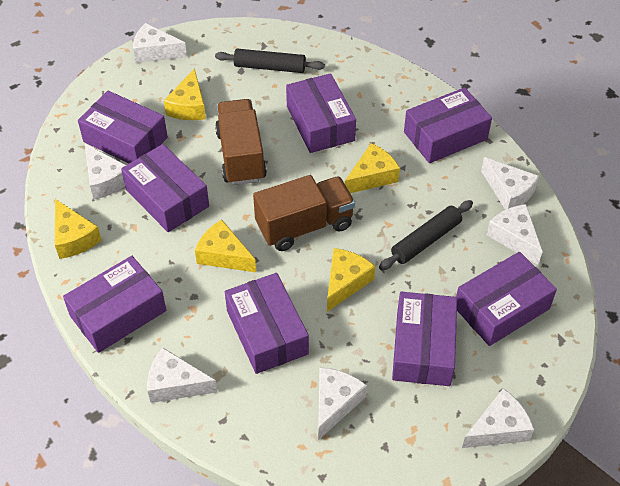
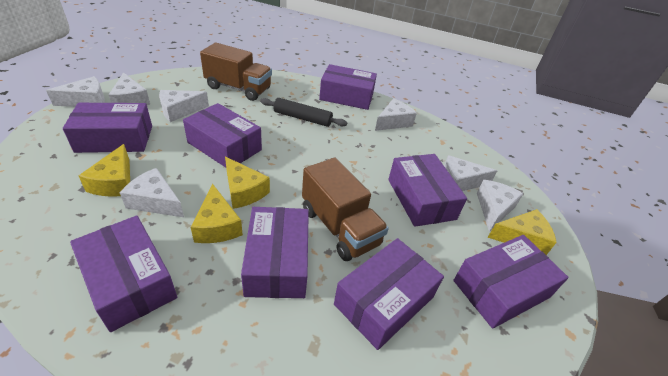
black rolling pin: 2 -> 1
yellow cheese: 5 -> 4

